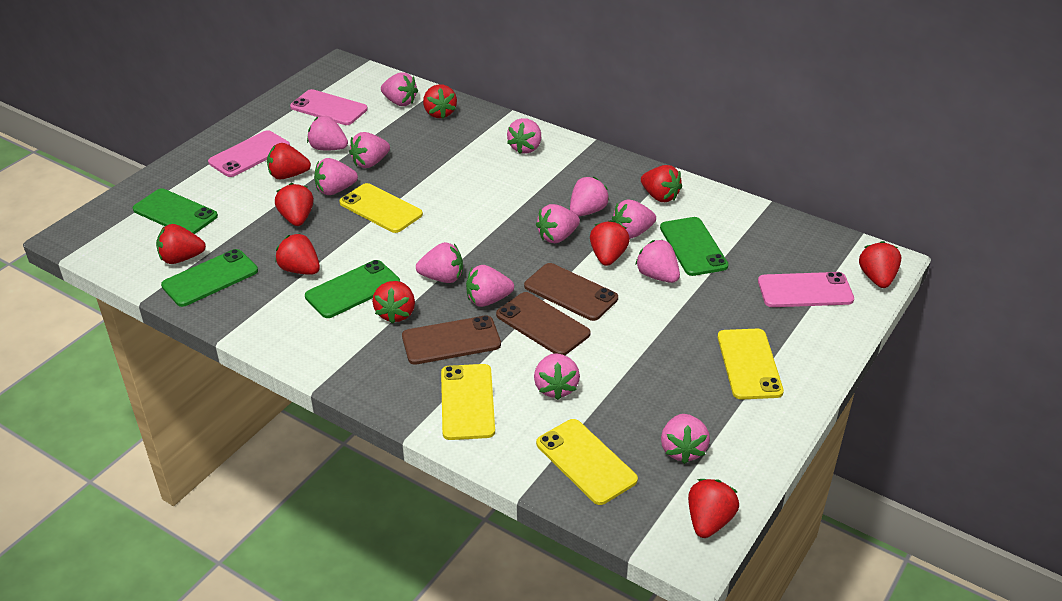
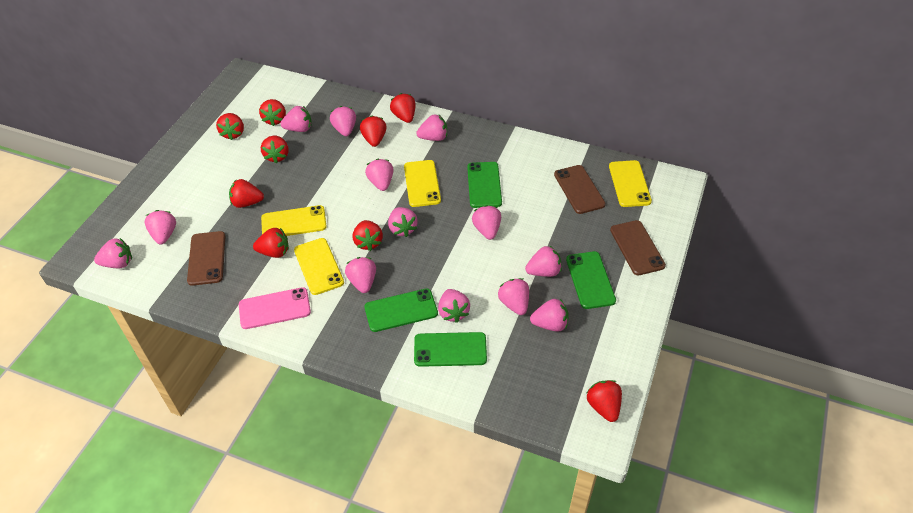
pink phone: 3 -> 1
red strawberry: 10 -> 9

